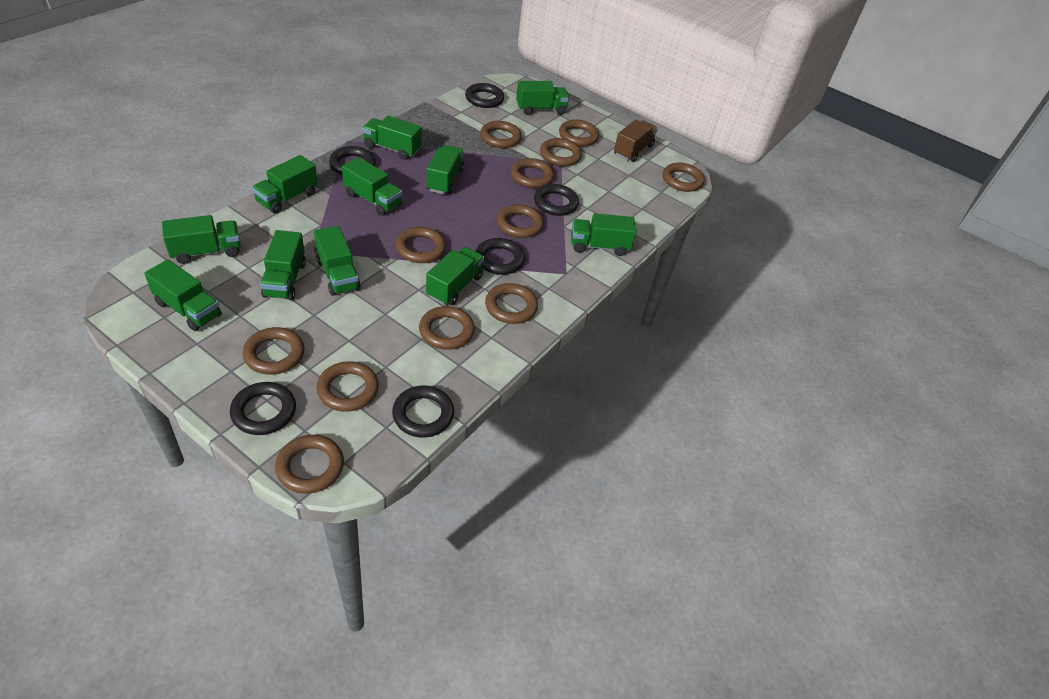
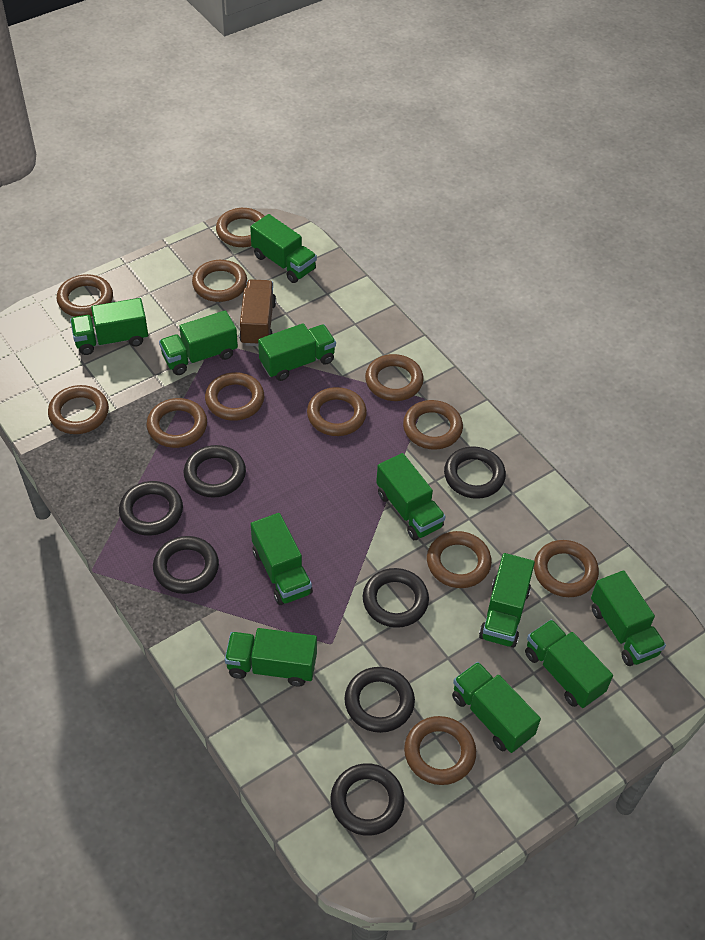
black ring: 6 -> 7

